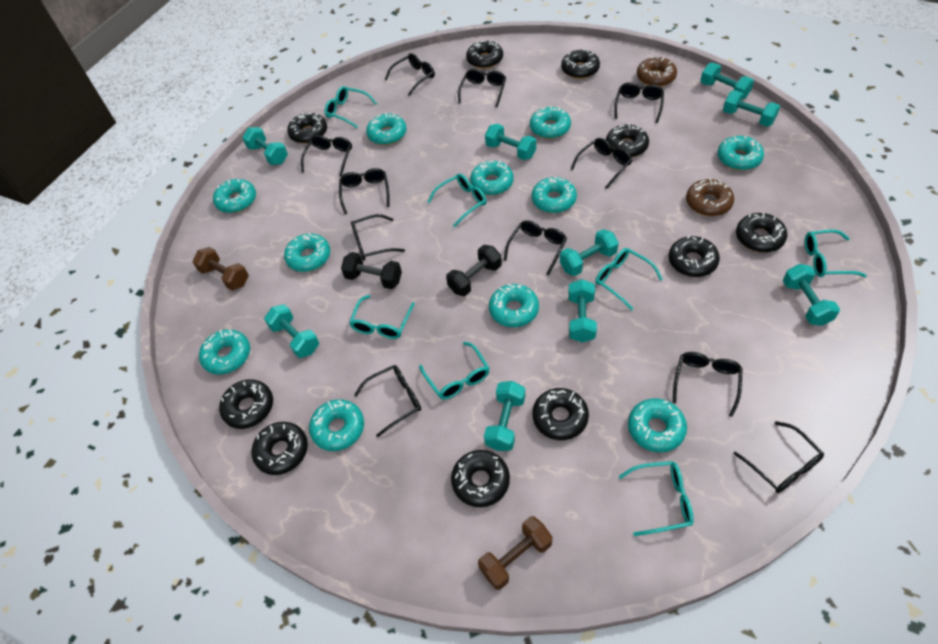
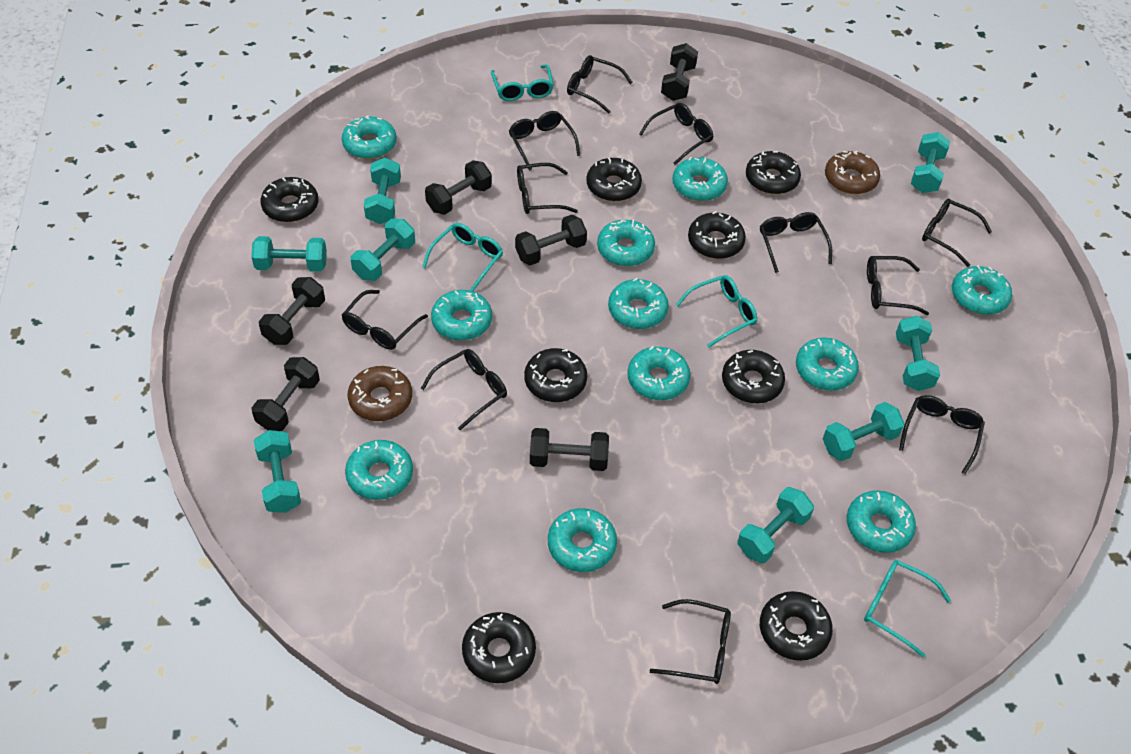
black donut: 10 -> 8
black dumbbell: 2 -> 6
brown dumbbell: 2 -> 0
turquoise dumbbell: 9 -> 8
turquoise glasses: 7 -> 4

